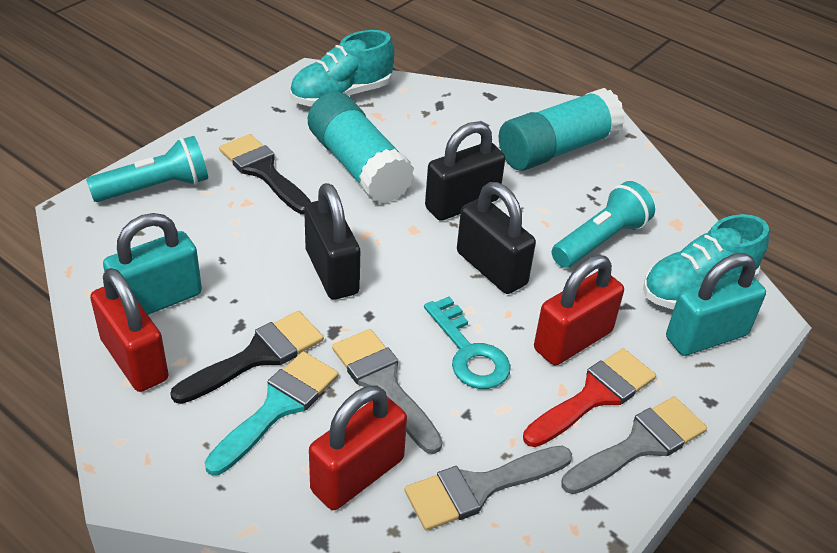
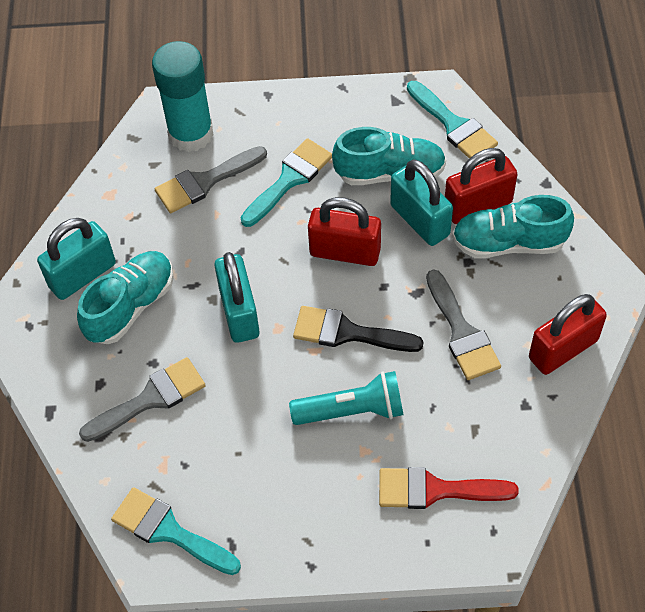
black brush: 2 -> 1
black padlock: 3 -> 0
turquoise brush: 1 -> 3
turquoise flashlight: 2 -> 1
turquoise glue stick: 2 -> 1
turquoise key: 1 -> 0
turquoise padlock: 2 -> 3
turquoise shoe: 2 -> 3

